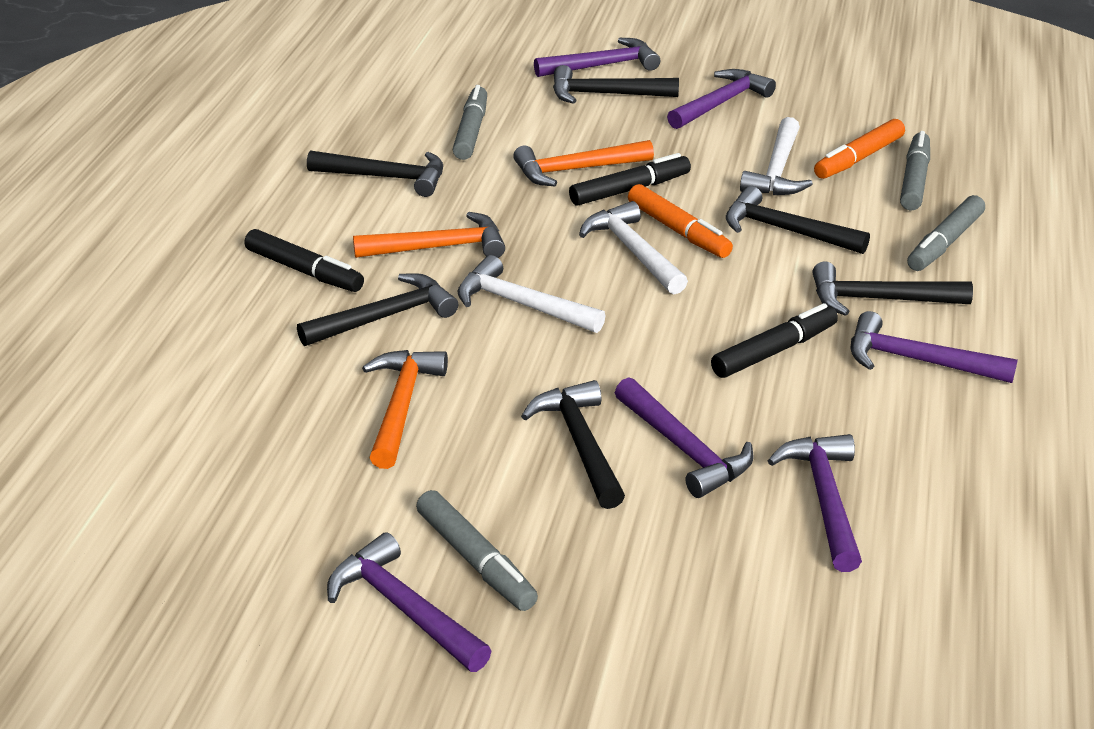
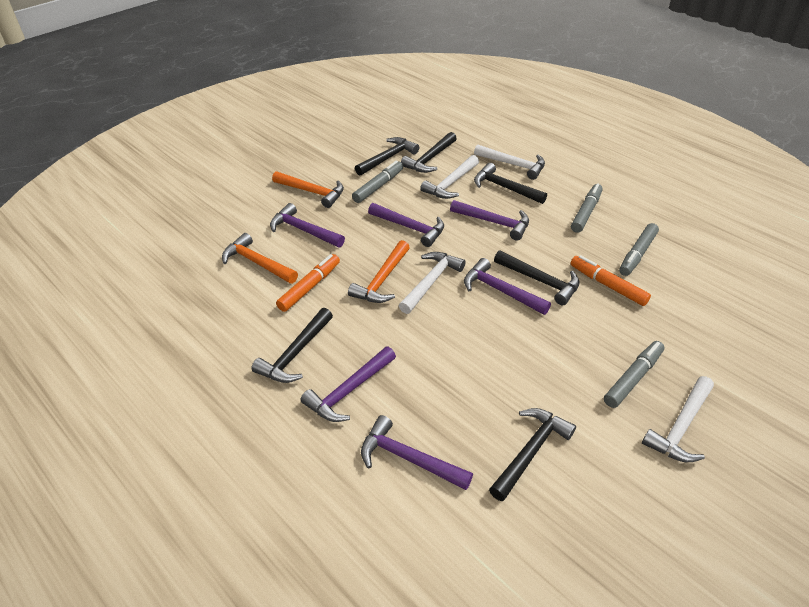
black marker: 3 -> 0
white hammer: 3 -> 4

